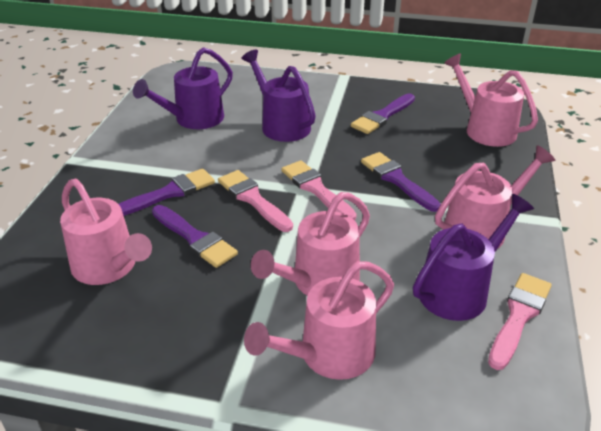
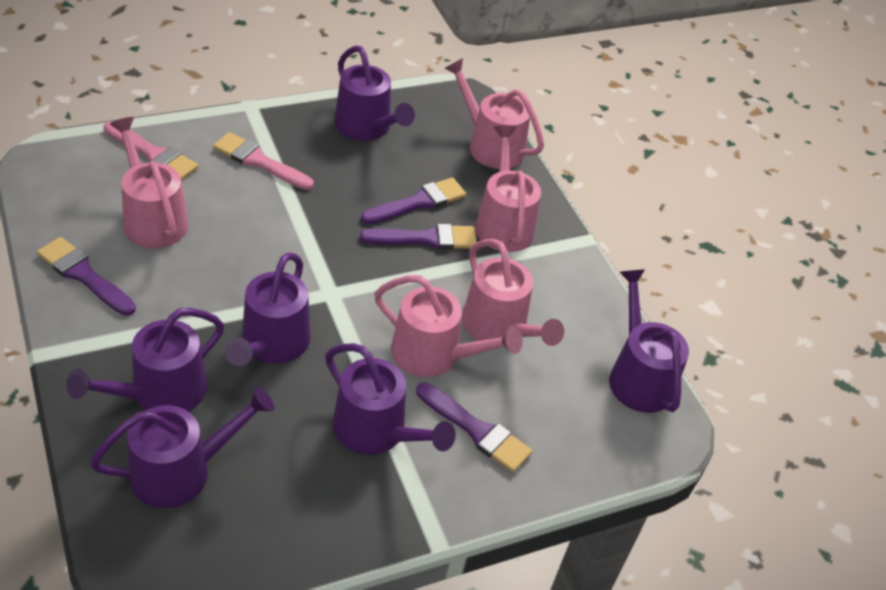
pink brush: 3 -> 2
purple watering can: 3 -> 6

